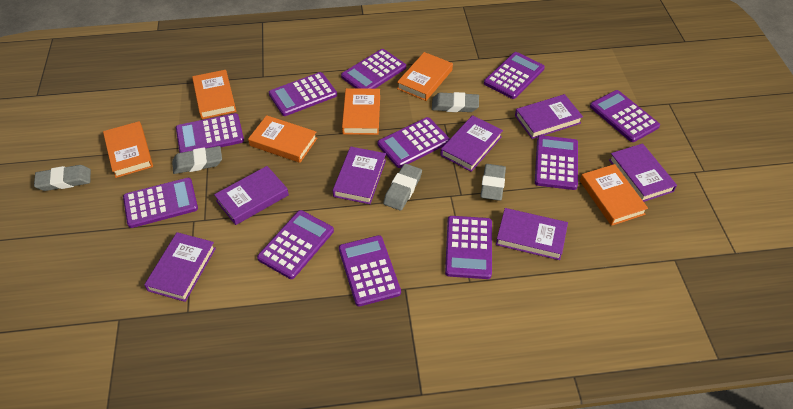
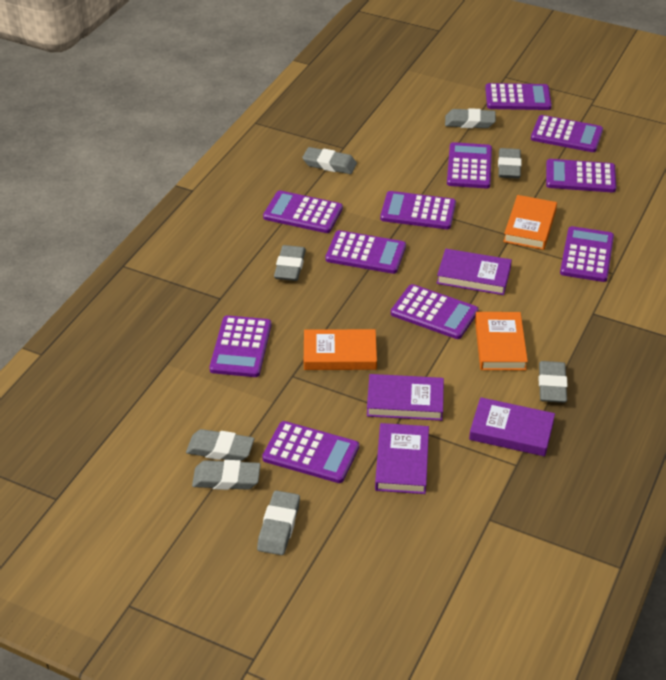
grey eraser: 5 -> 8
orange book: 6 -> 3
purple book: 7 -> 4

